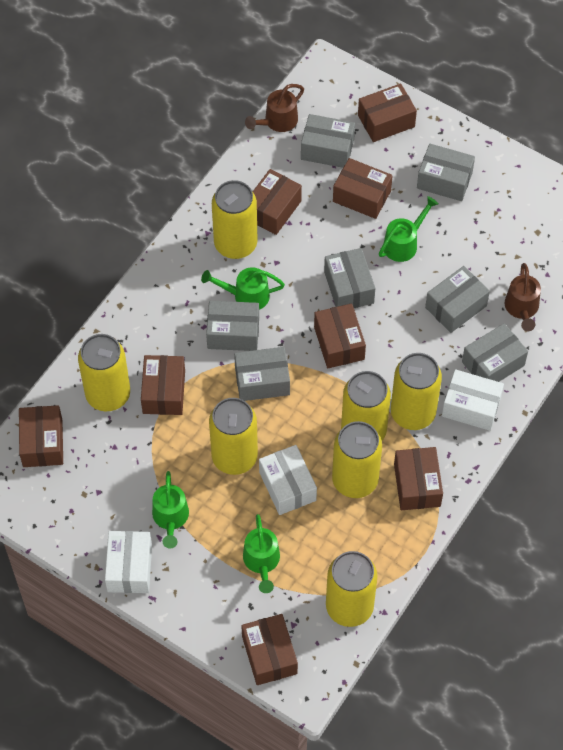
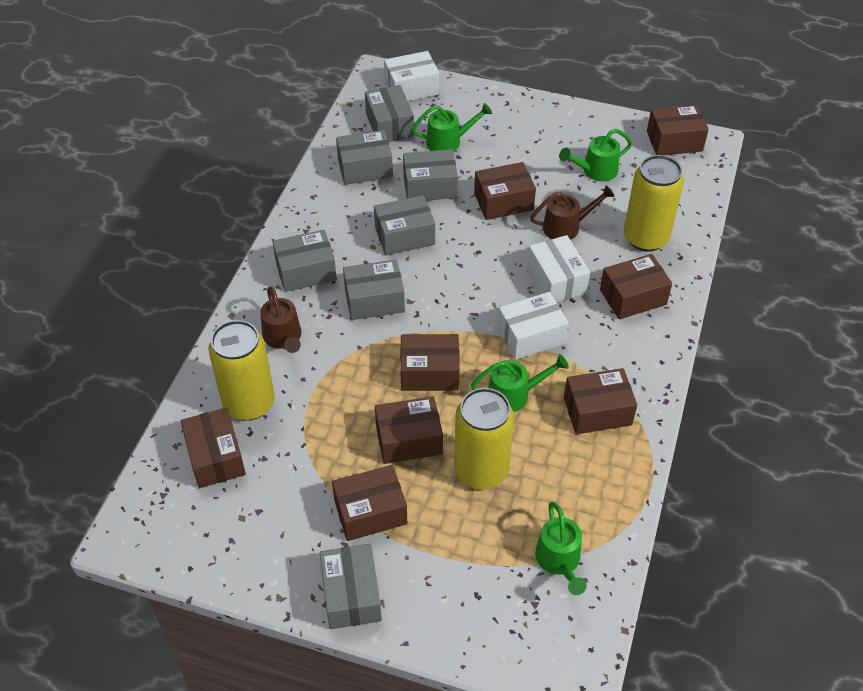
yellow can: 7 -> 3

